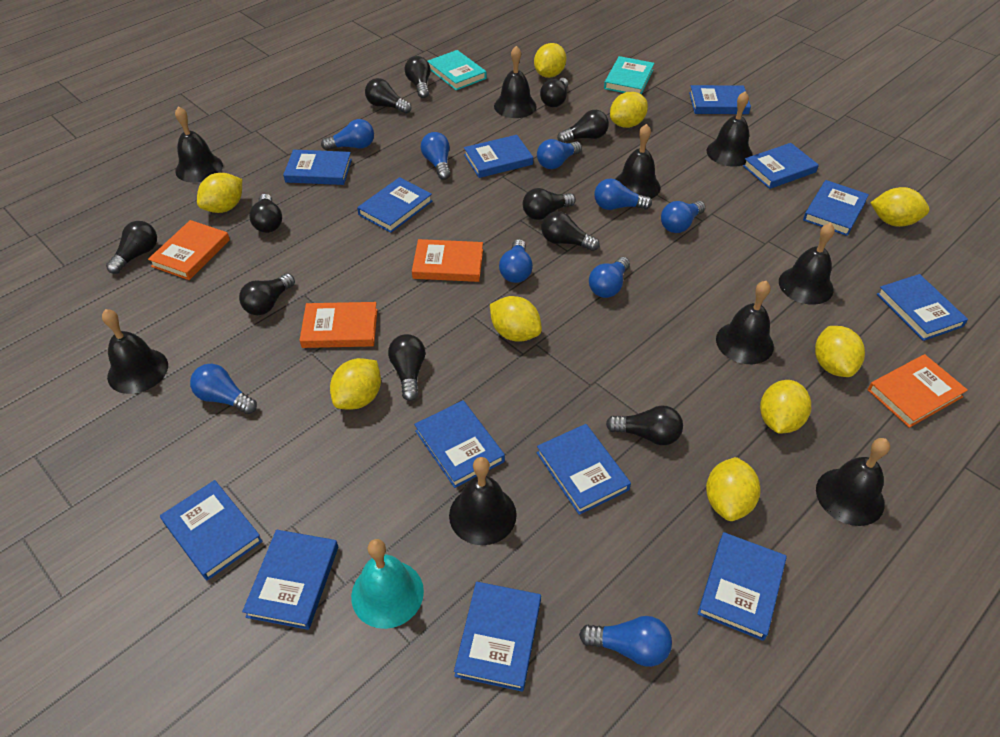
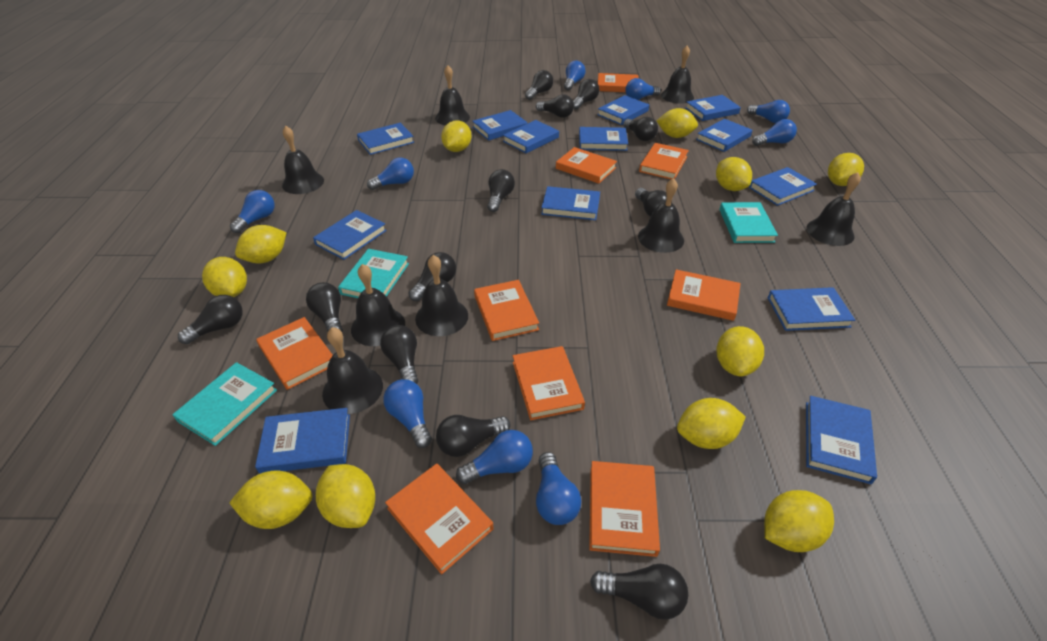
black bell: 9 -> 8
black light bulb: 11 -> 12
orange book: 4 -> 9
turquoise bell: 1 -> 0
turquoise book: 2 -> 3
yellow lemon: 9 -> 11

